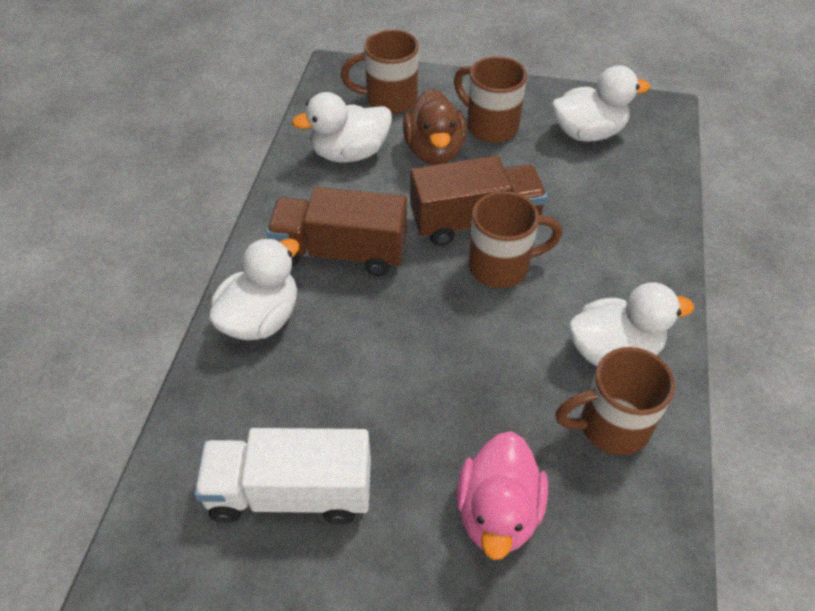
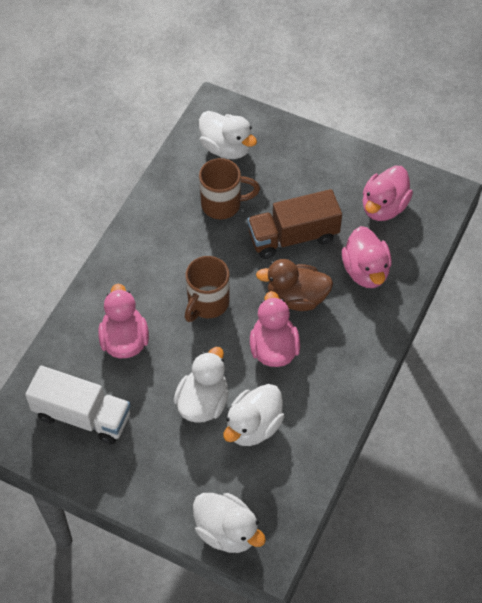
brown mug: 4 -> 2
brown truck: 2 -> 1
pink duck: 1 -> 4

